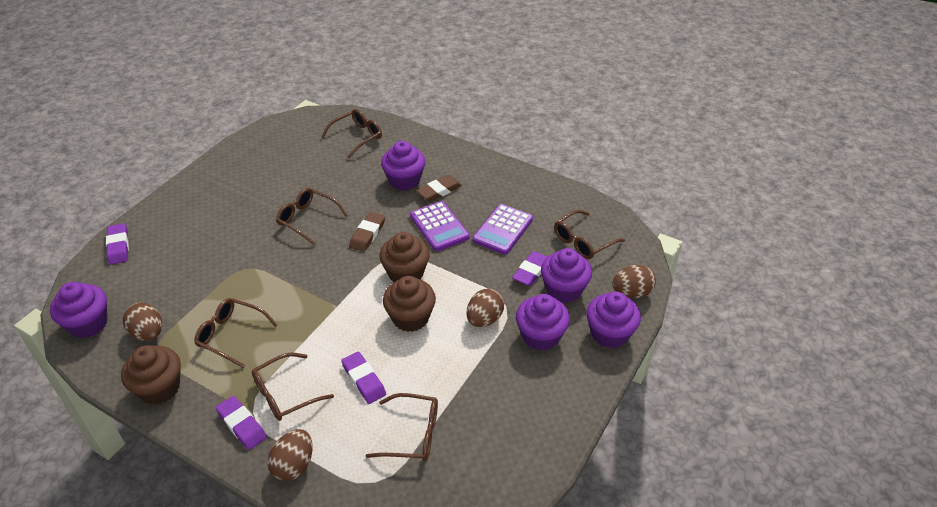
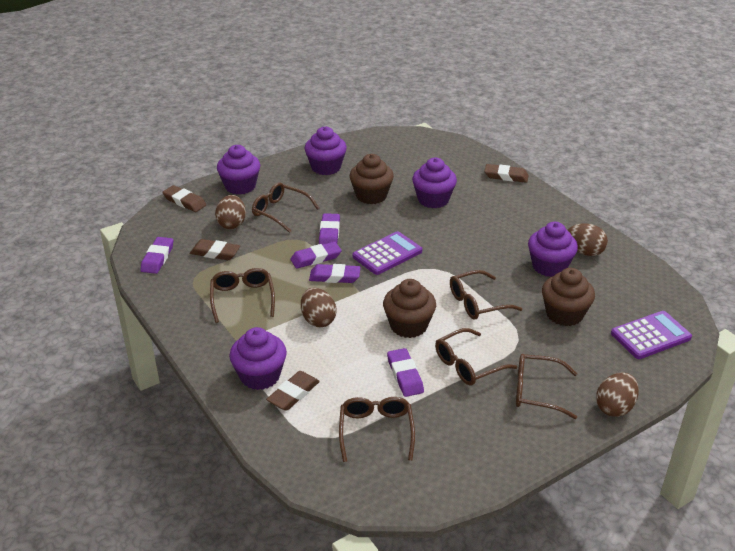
brown eraser: 2 -> 4
purple eraser: 4 -> 5

